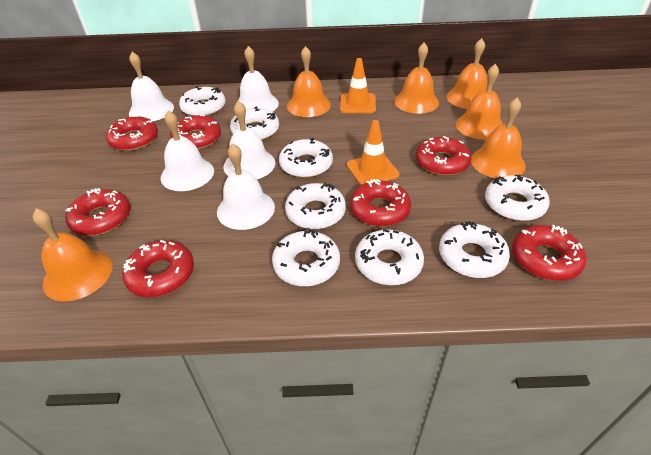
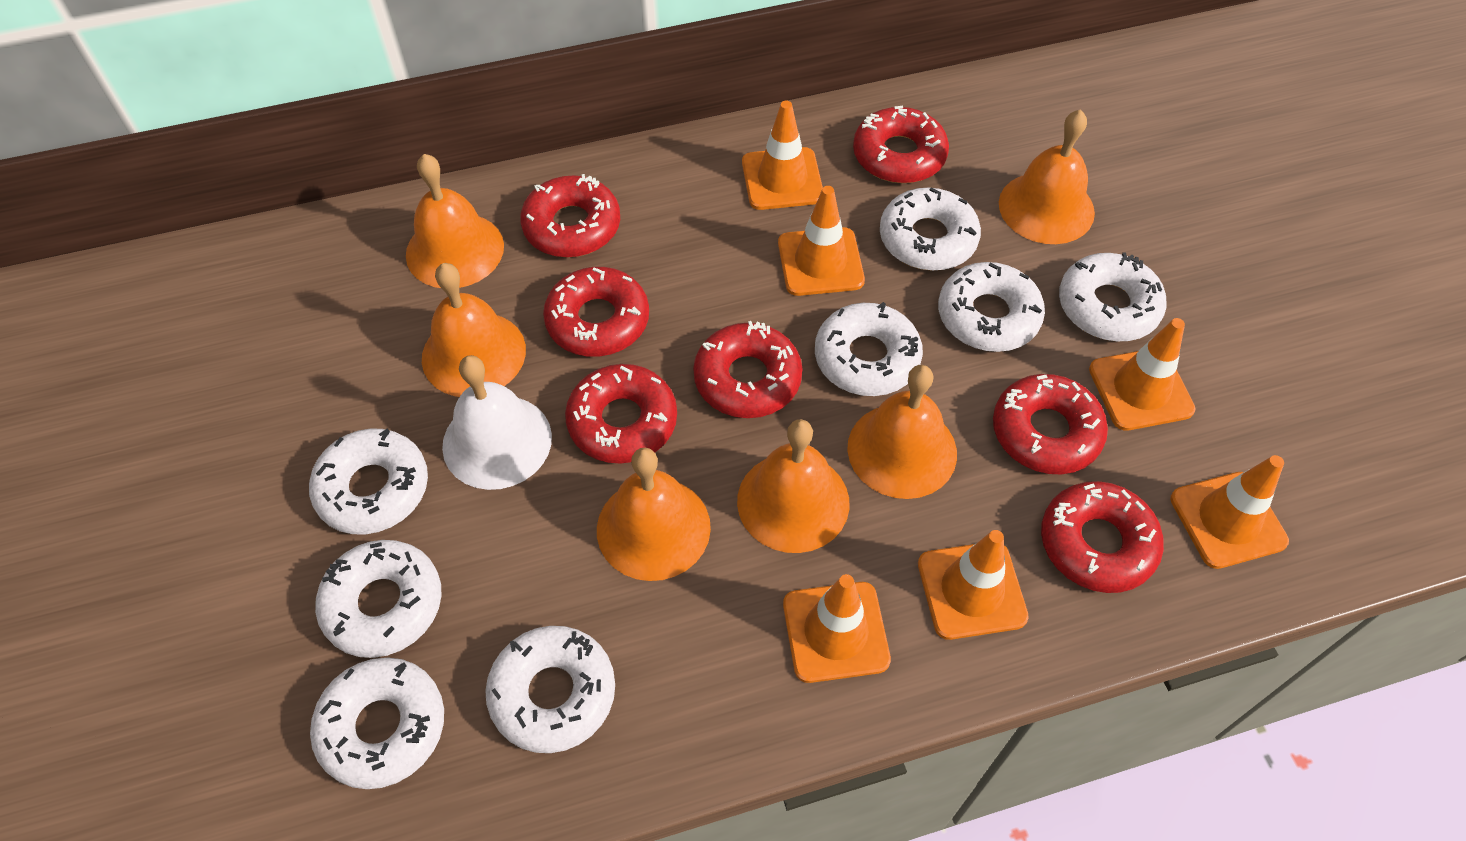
orange traffic cone: 2 -> 6
white bell: 5 -> 1

